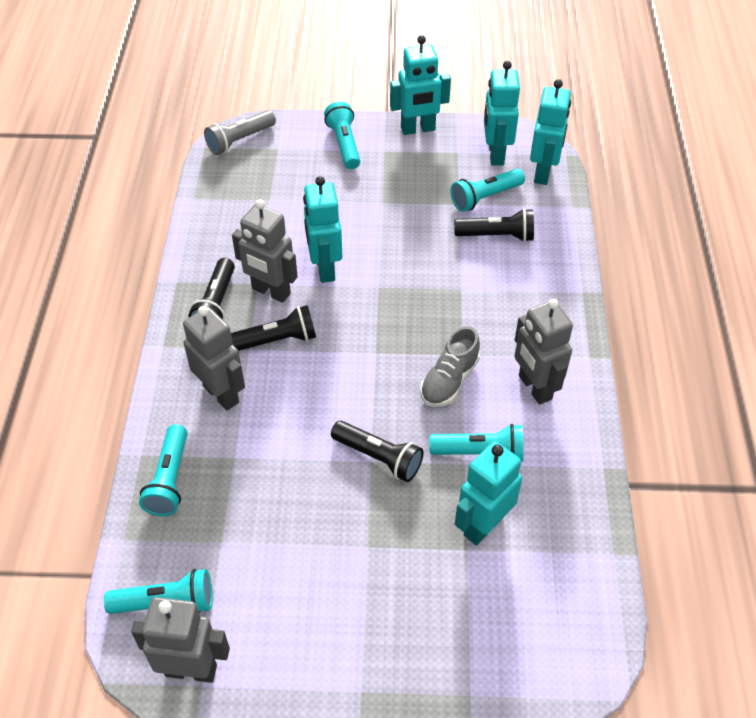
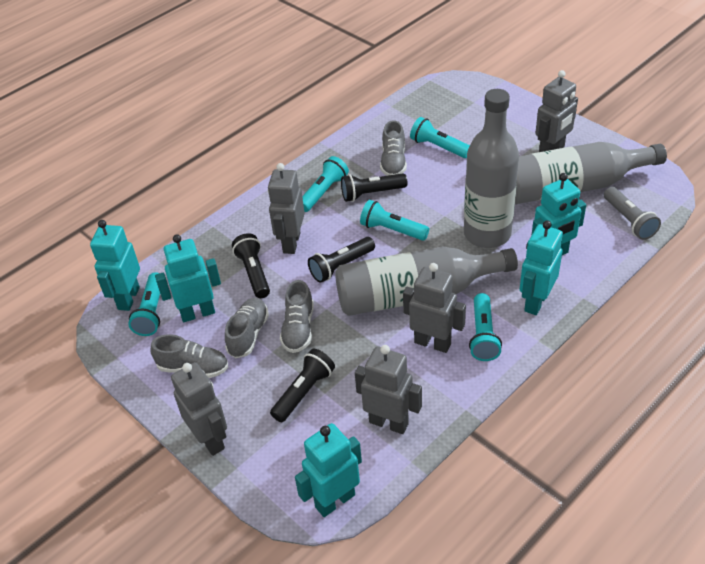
grey bottle: 0 -> 3
grey robot: 4 -> 5
grey shoe: 1 -> 4

